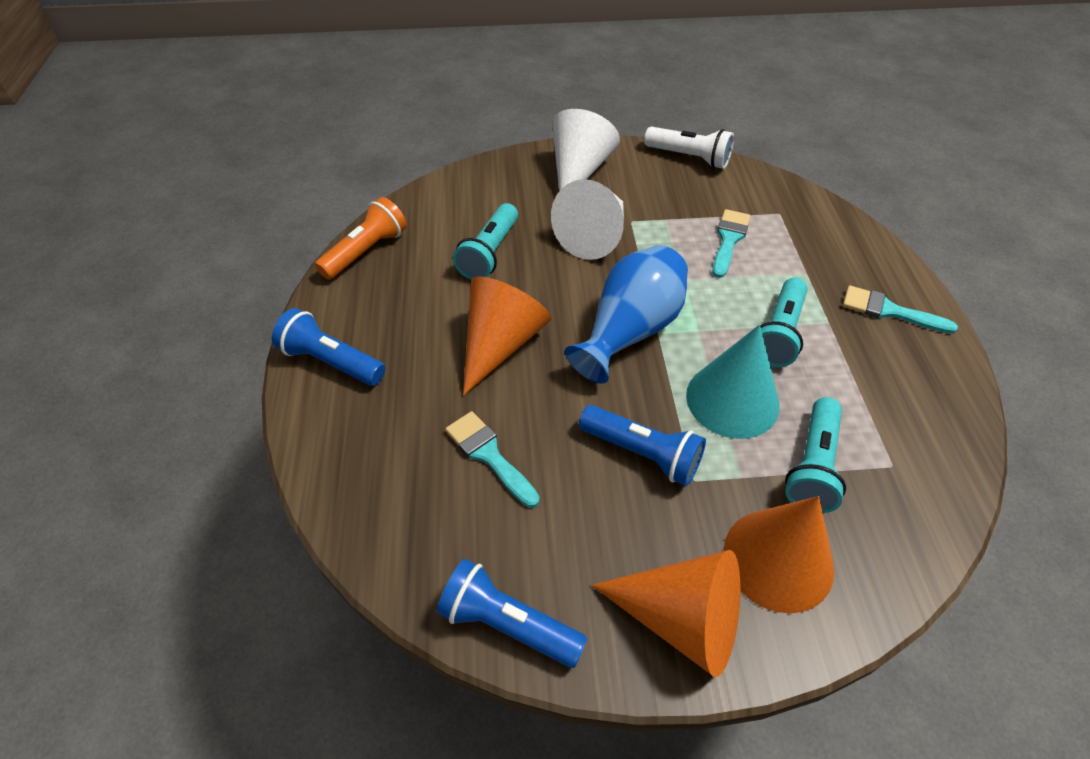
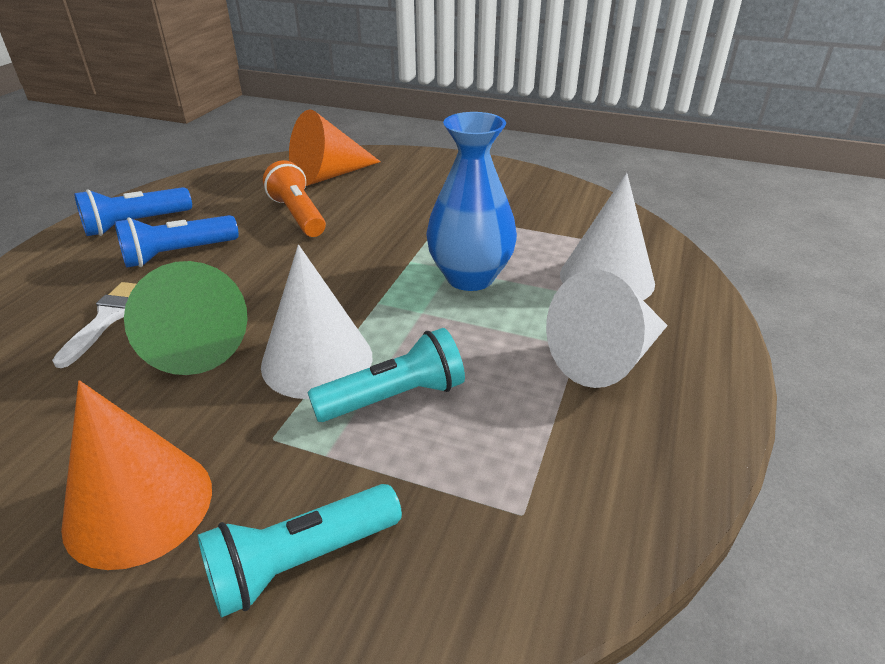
blue flashlight: 3 -> 2
green cone: 0 -> 1
orange cone: 3 -> 2
turquoise brush: 3 -> 0
turquoise cone: 1 -> 0
turquoise flashlight: 3 -> 2
white brush: 0 -> 1
white cone: 2 -> 3
white flashlight: 1 -> 0

